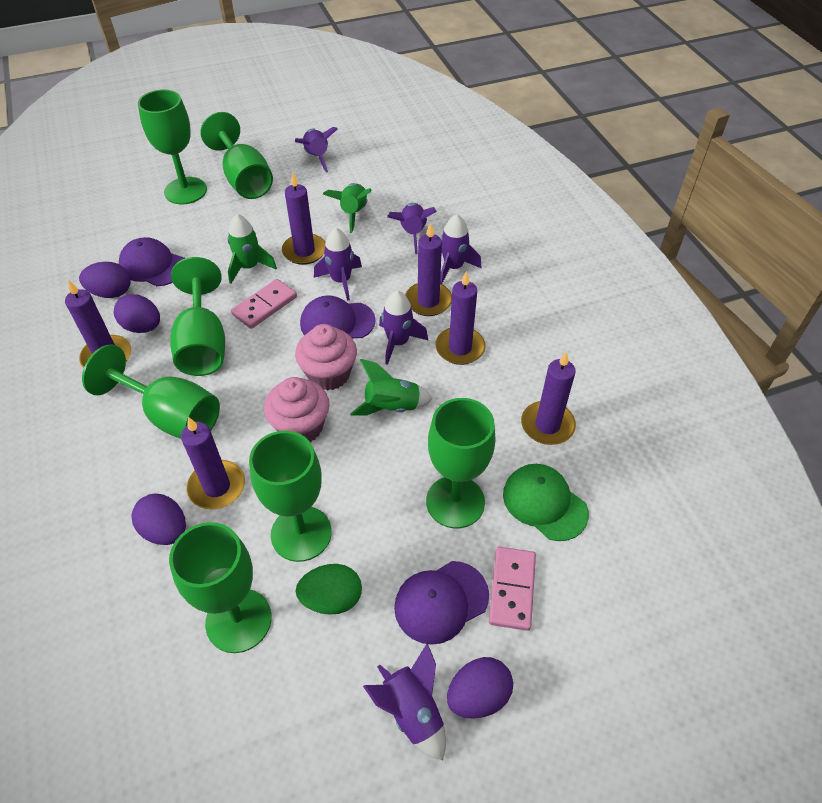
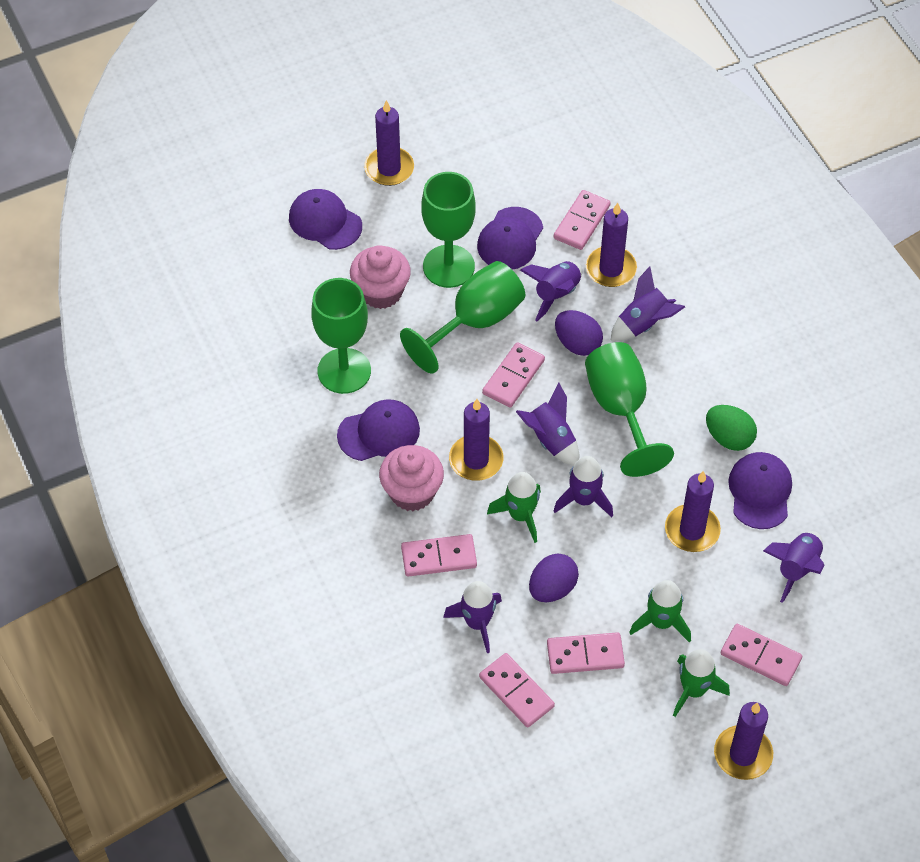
green cap: 1 -> 0
green goblet: 7 -> 4
pink domino: 2 -> 6
purple candle: 6 -> 5
purple cap: 3 -> 4
purple egg: 4 -> 2

